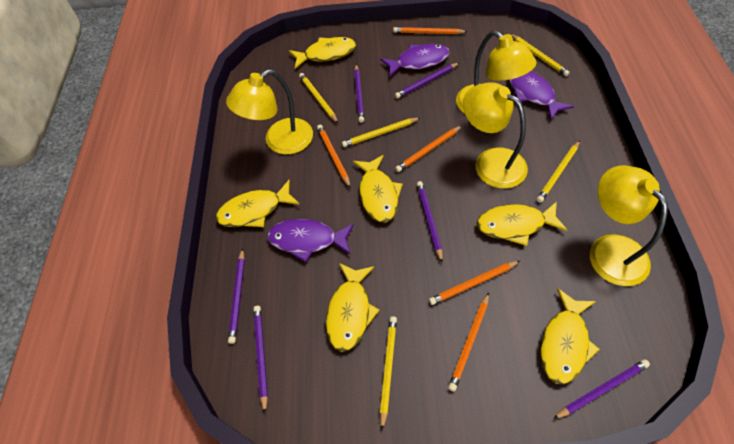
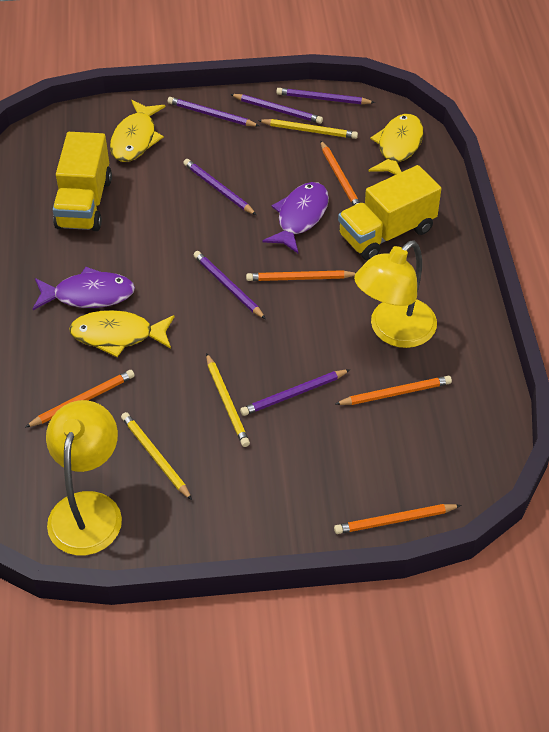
purple fish: 3 -> 2
yellow fish: 6 -> 3
yellow lamp: 4 -> 2
yellow pencil: 5 -> 3
yellow truck: 0 -> 2

